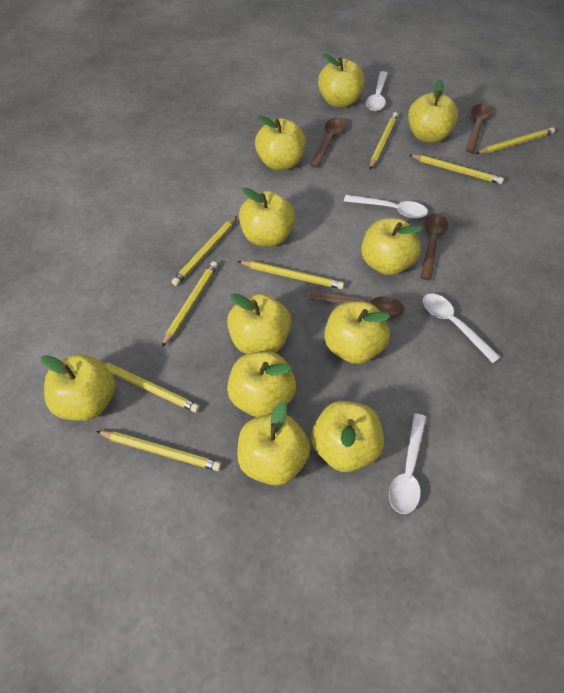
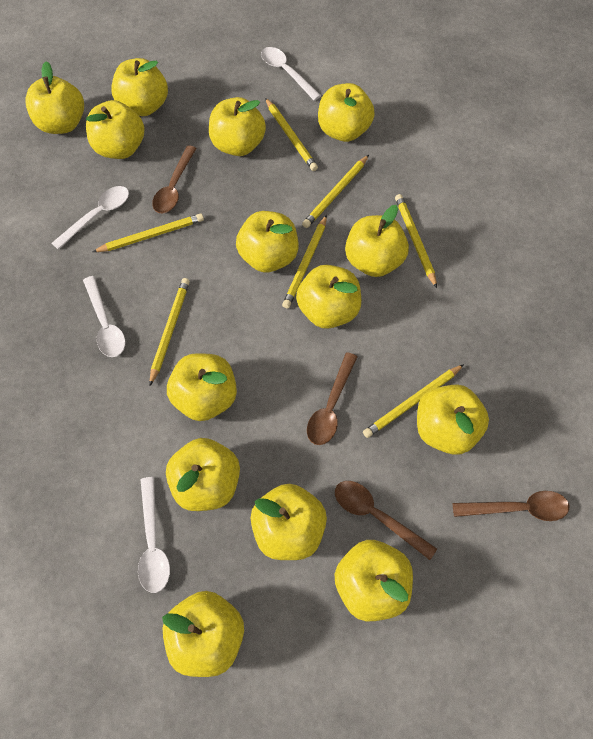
yellow apple: 11 -> 14
yellow pencil: 8 -> 7

